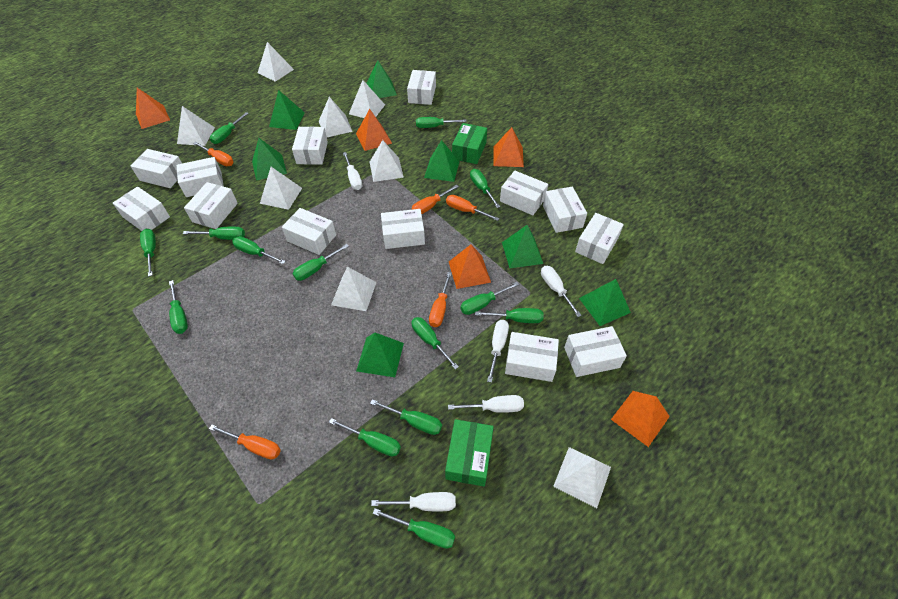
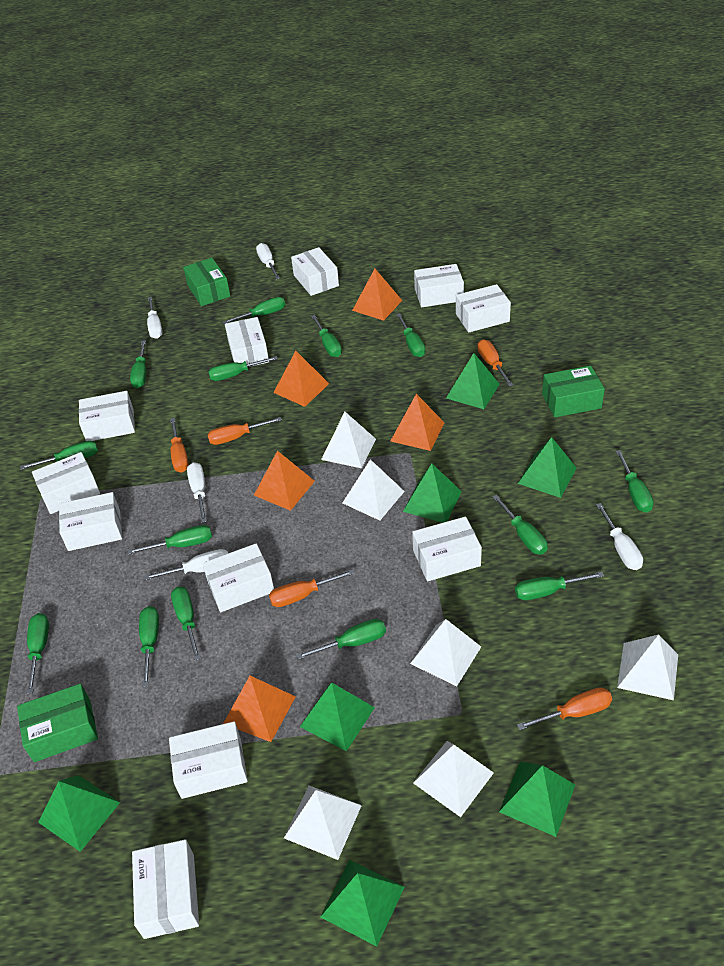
green box: 2 -> 3
white box: 13 -> 11
white pyramid: 8 -> 6

